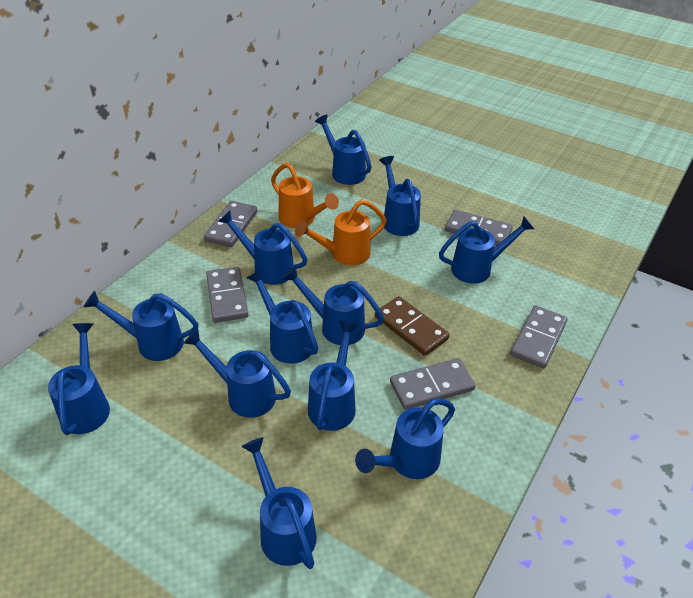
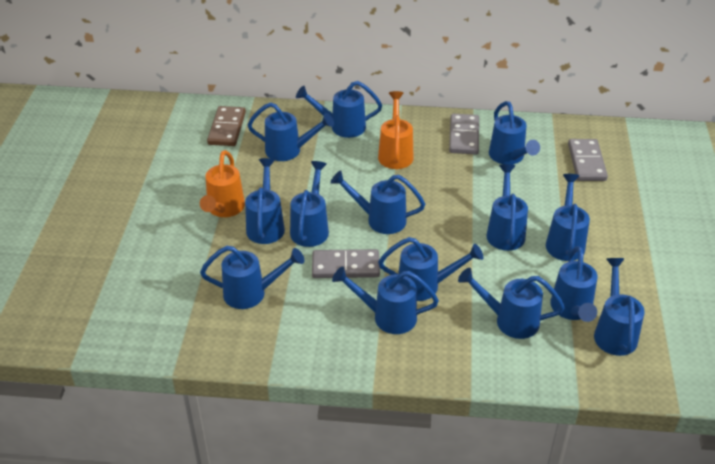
blue watering can: 12 -> 14
grey domino: 5 -> 3

